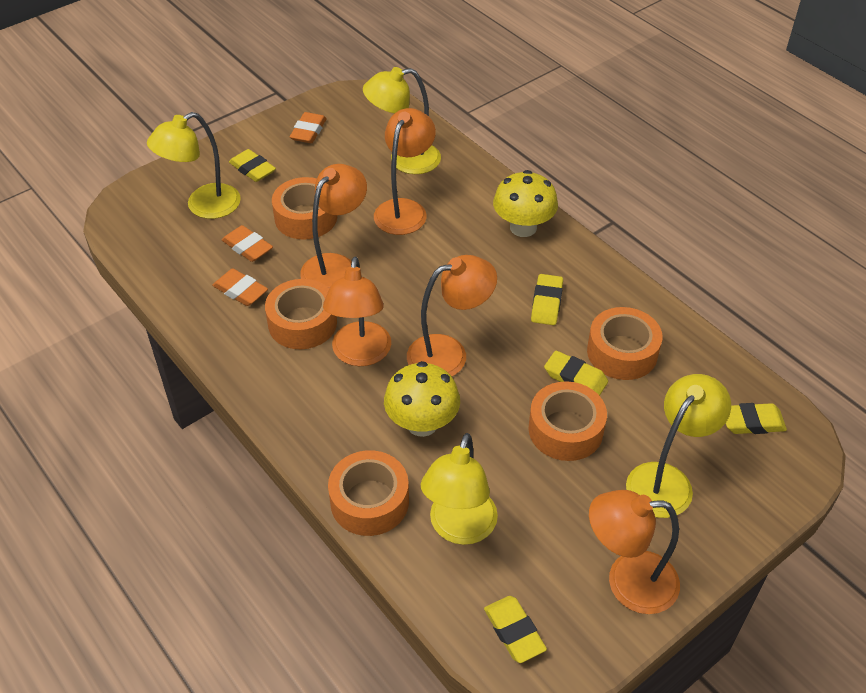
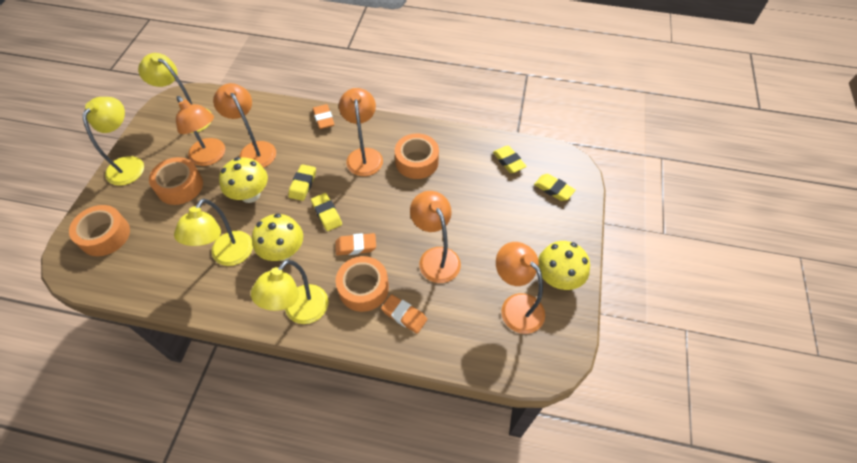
orange tape: 5 -> 4
yellow eraser: 5 -> 4
yellow mushroom: 2 -> 3

